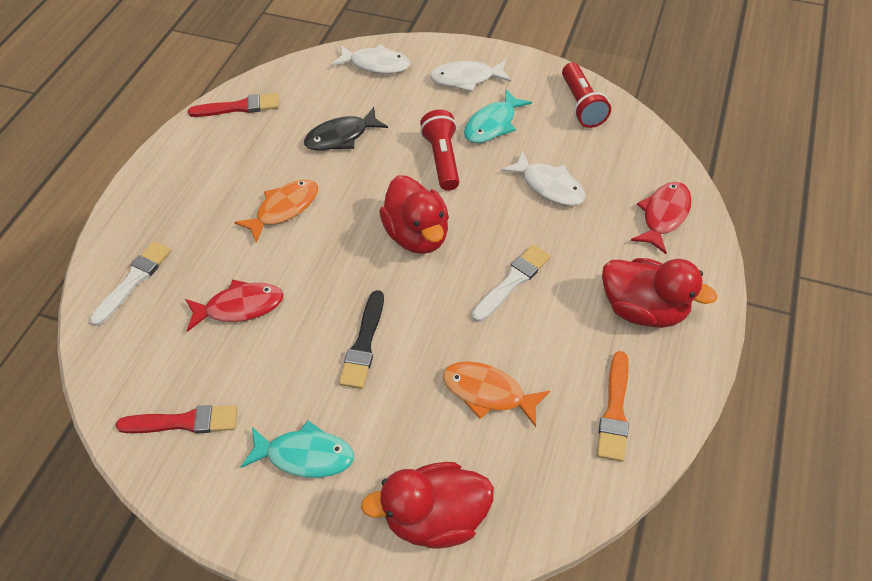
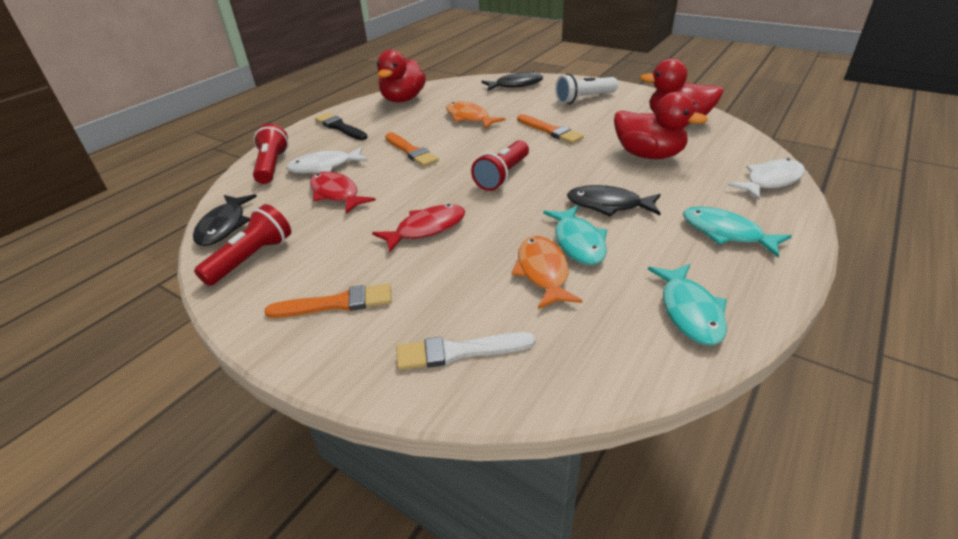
black fish: 1 -> 3
orange brush: 1 -> 3
red brush: 2 -> 0
red flashlight: 2 -> 3
turquoise fish: 2 -> 3
white brush: 2 -> 1
white fish: 3 -> 2
white flashlight: 0 -> 1

